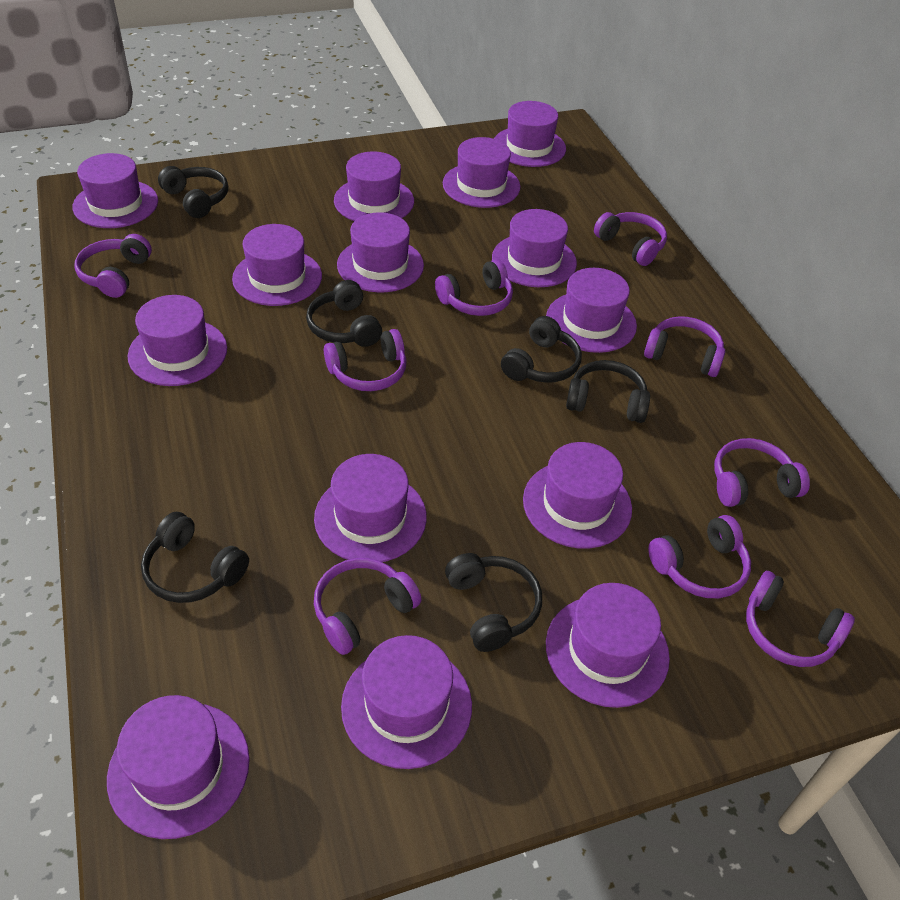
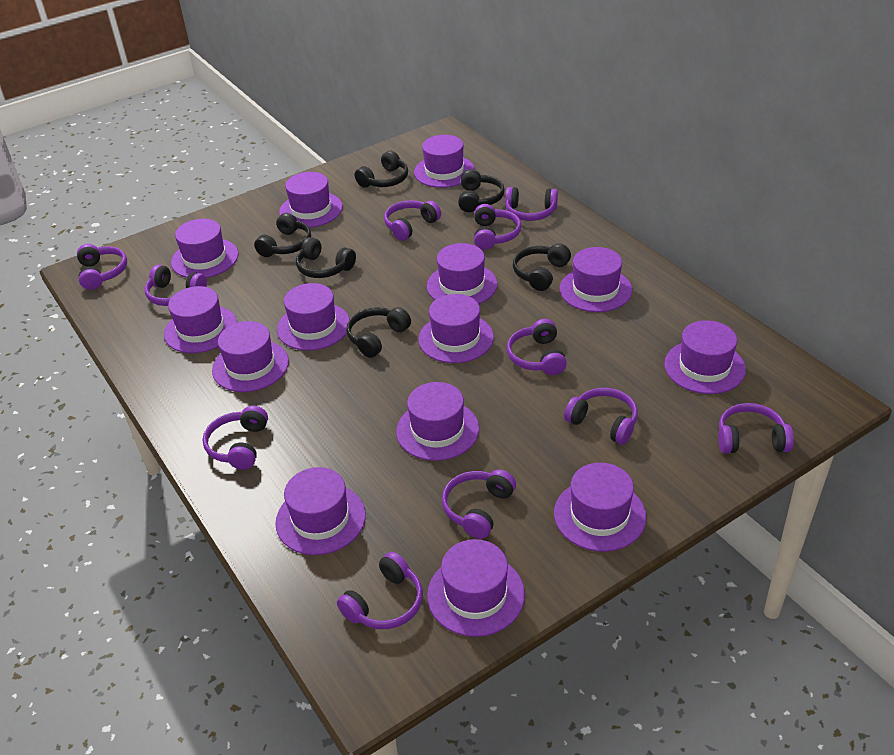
purple headphones: 9 -> 11

